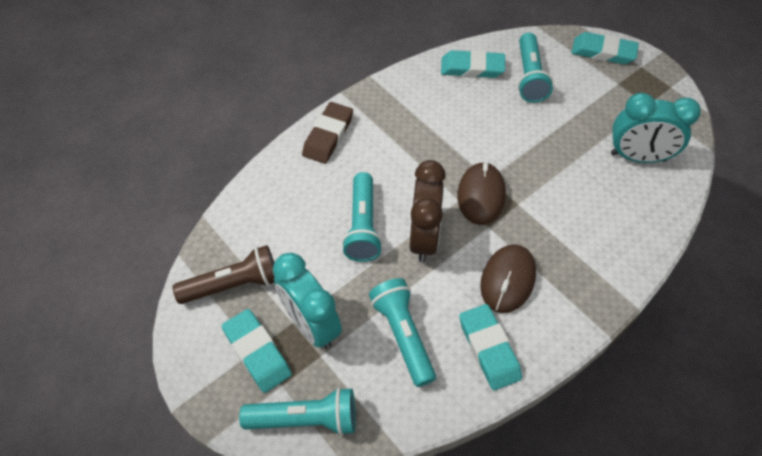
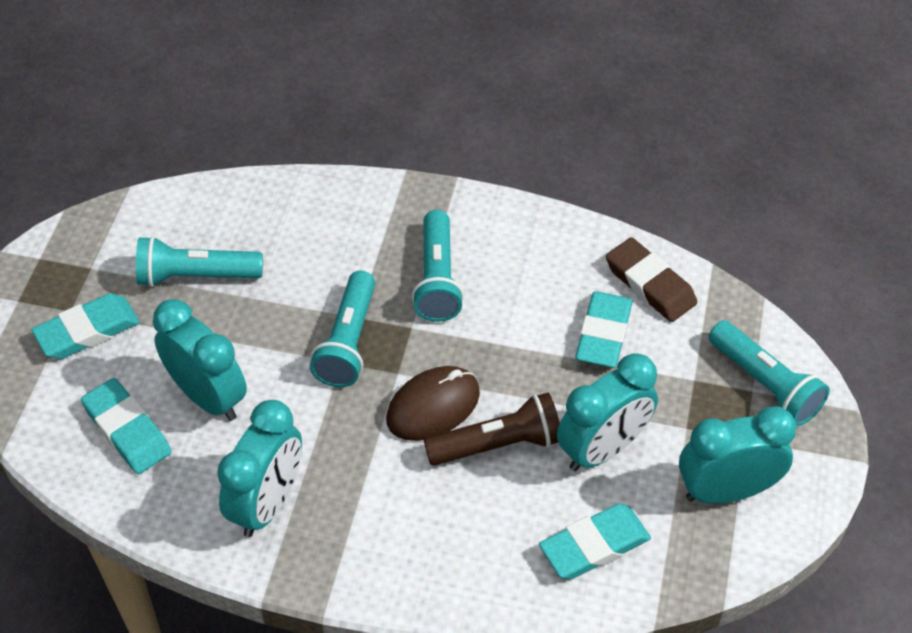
brown clock: 1 -> 0
brown mouse: 2 -> 1
turquoise clock: 2 -> 4

